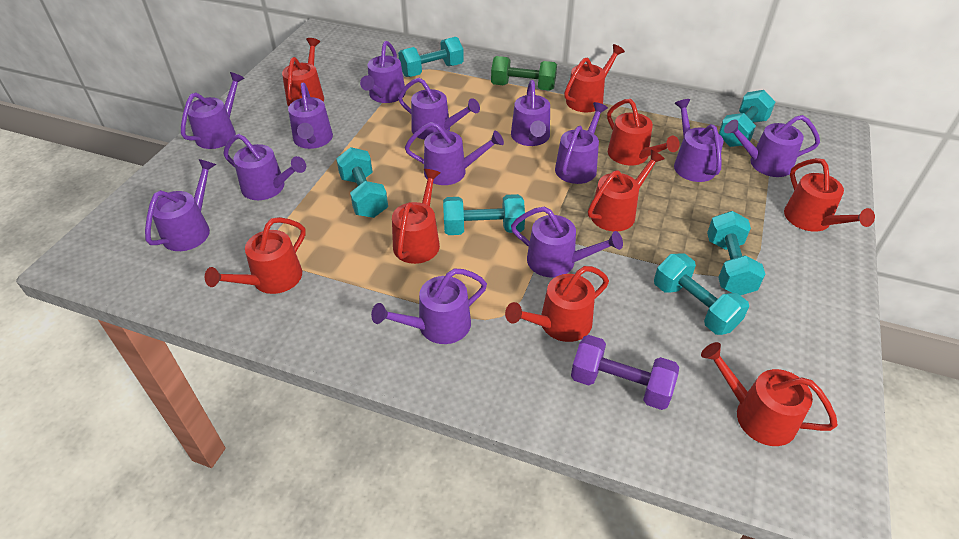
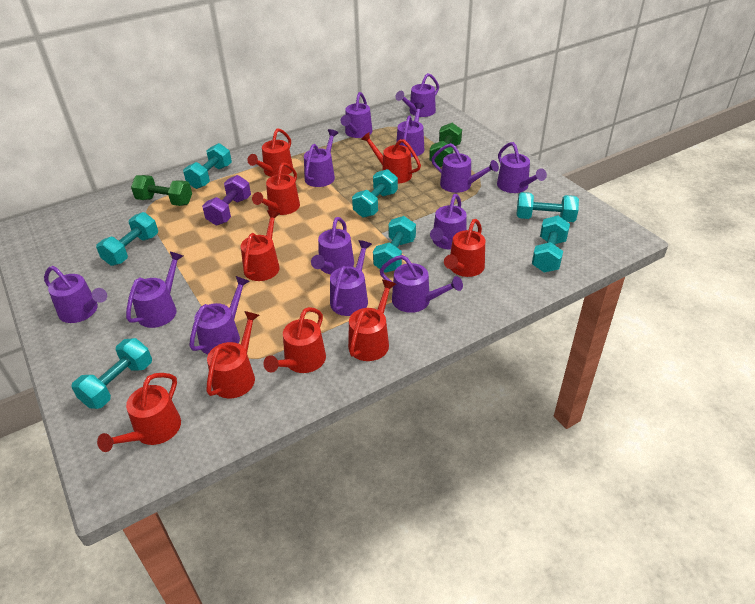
green dumbbell: 1 -> 2
turquoise dumbbell: 6 -> 7

